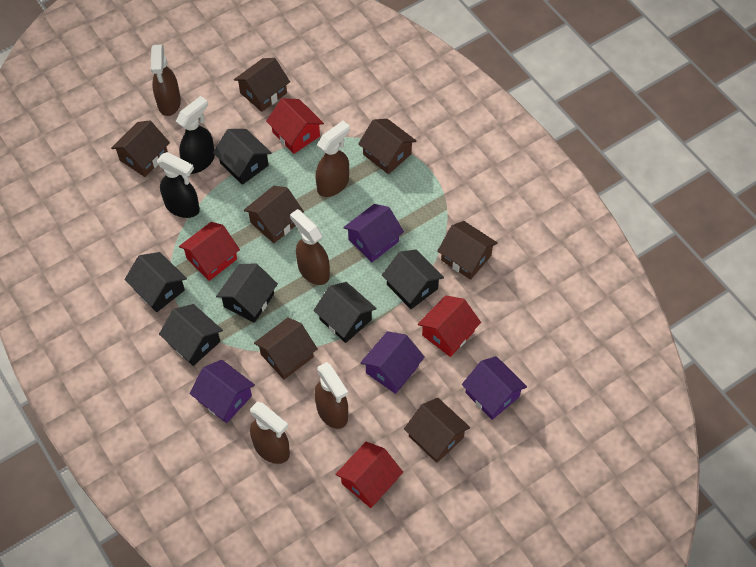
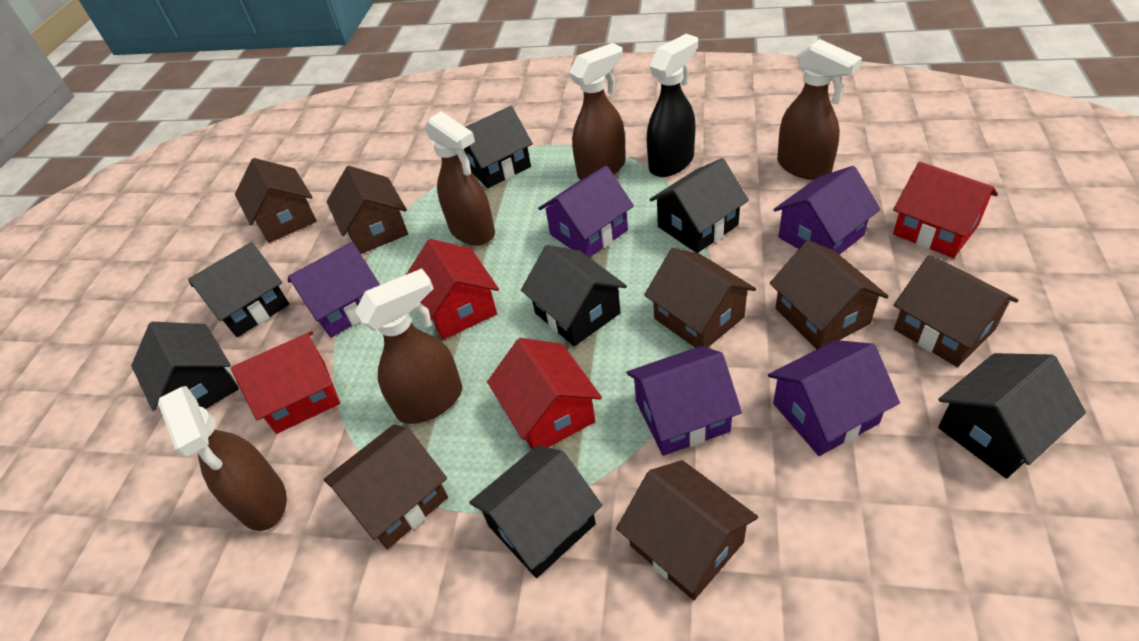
black house: 6 -> 7
black spray bottle: 2 -> 1
purple house: 4 -> 5

